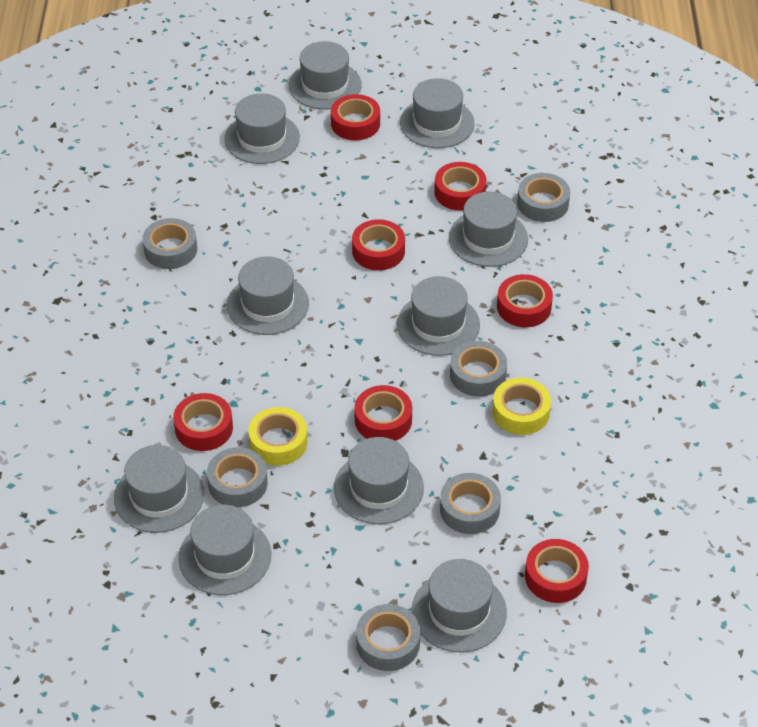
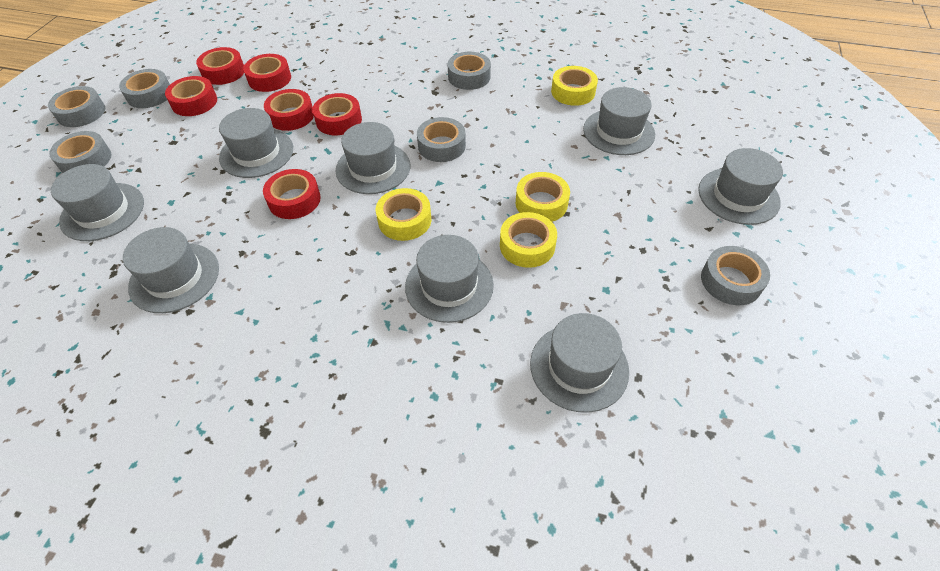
grey hat: 10 -> 8
red tape: 7 -> 6
yellow tape: 2 -> 4

